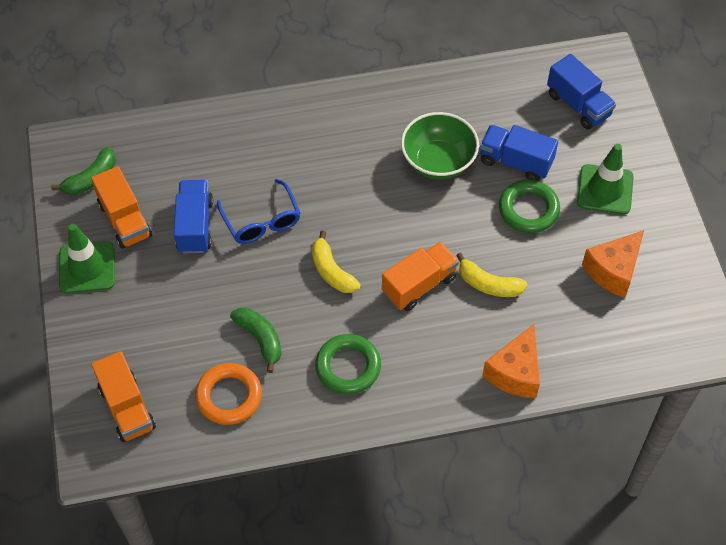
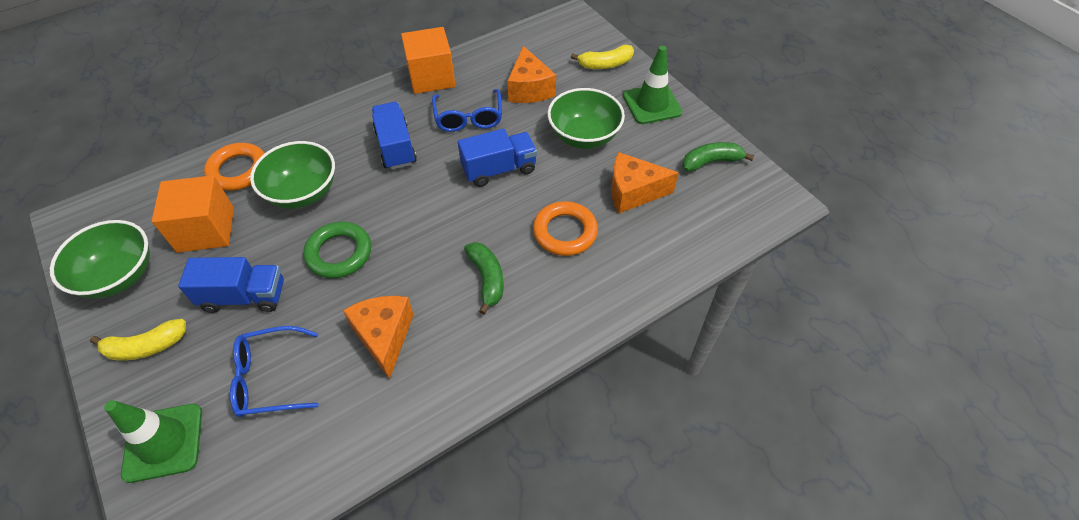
blue glasses: 1 -> 2
green bowl: 1 -> 3
green ring: 2 -> 1
orange cheese: 2 -> 3
orange cube: 0 -> 2
orange ring: 1 -> 2
orange truck: 3 -> 0

